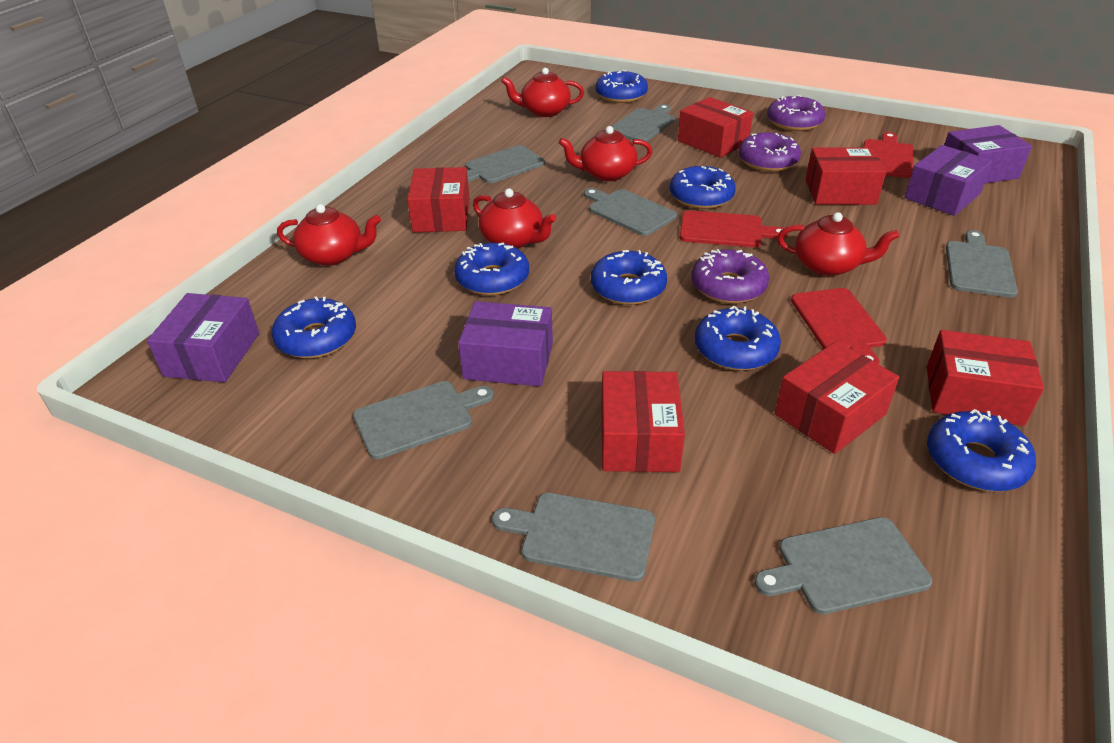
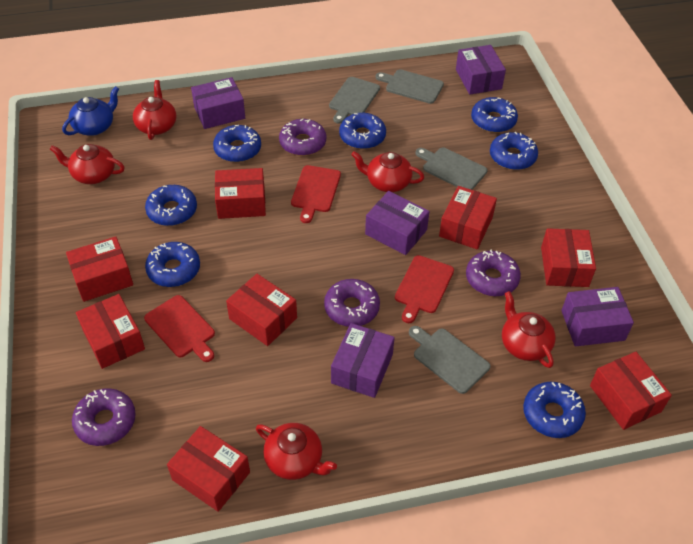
blue teapot: 0 -> 1
grey cutting board: 7 -> 4
purple box: 4 -> 5
purple donut: 3 -> 4
red box: 6 -> 8

